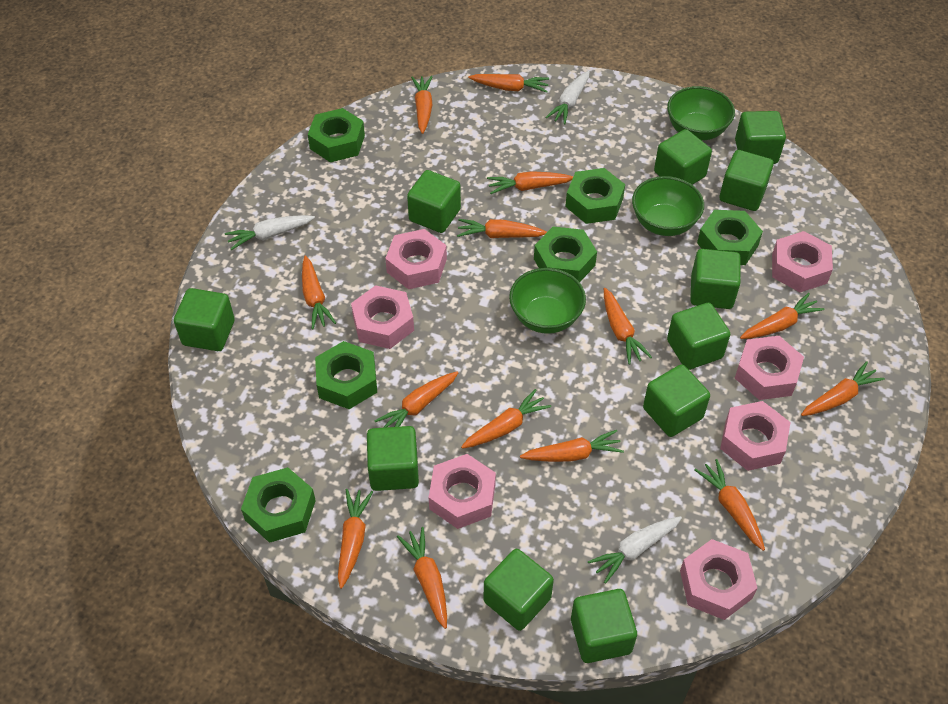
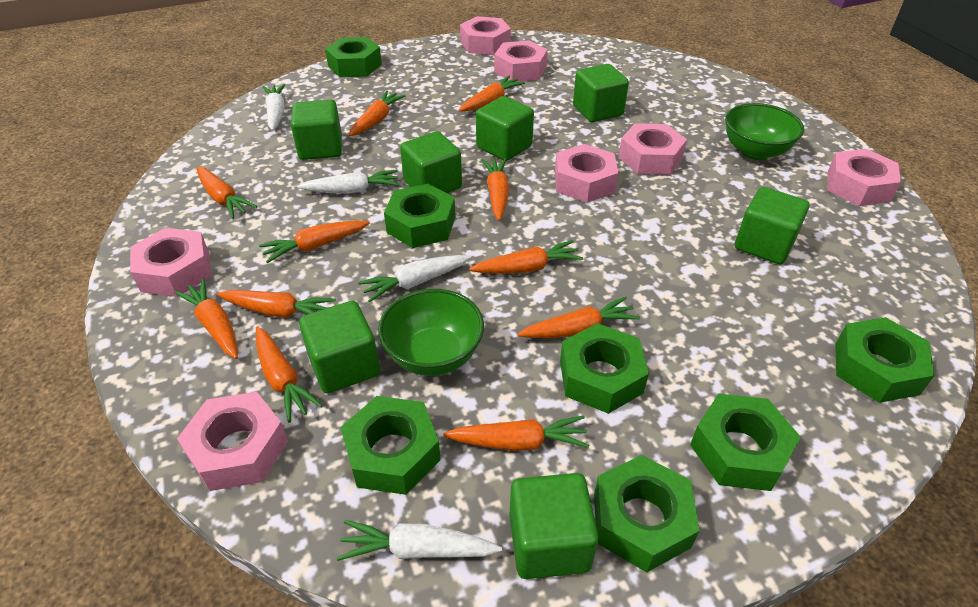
green bowl: 3 -> 2
green cube: 11 -> 7
green nut: 6 -> 7
orange carrot: 14 -> 11
white carrot: 3 -> 4

